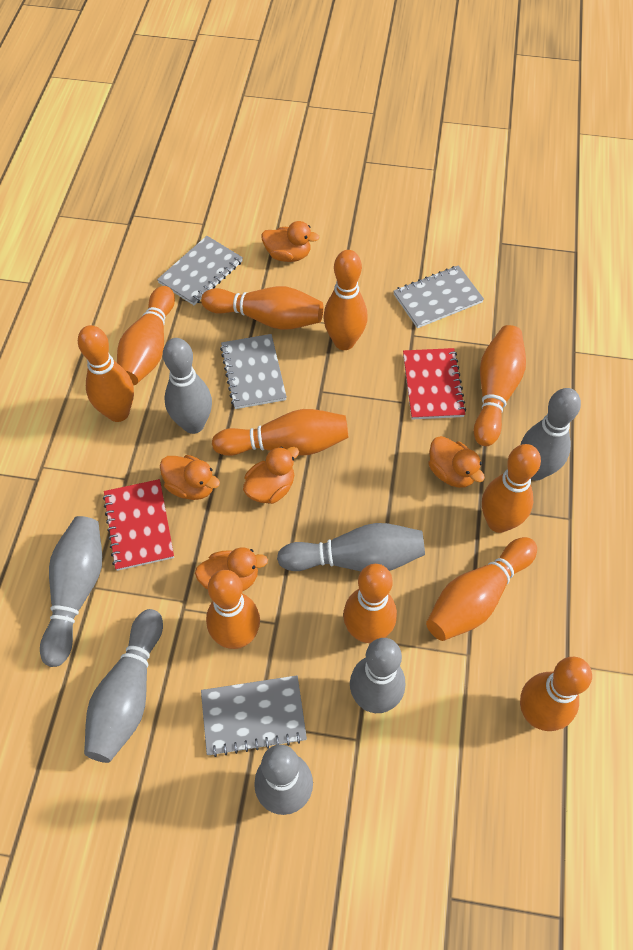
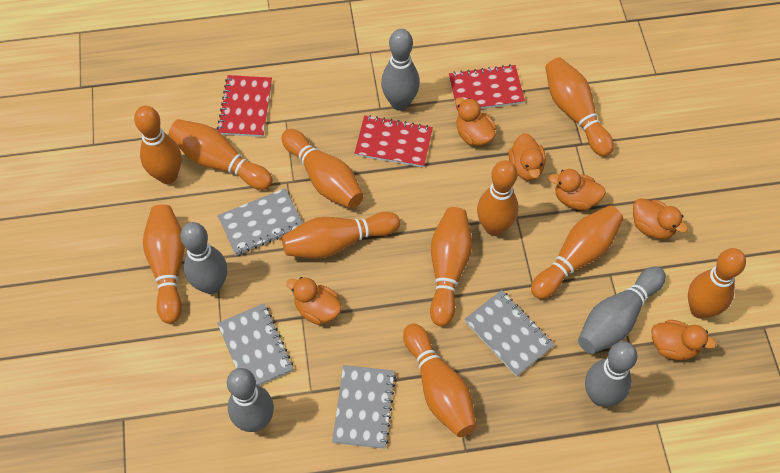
grey bowling pin: 7 -> 5
orange duck: 5 -> 6
red notebook: 2 -> 3

